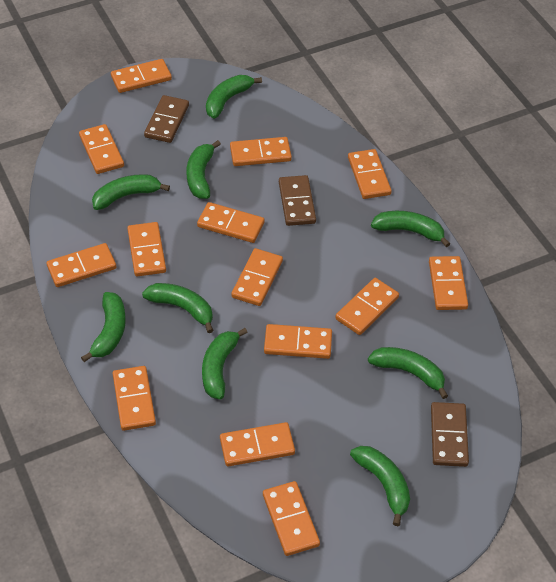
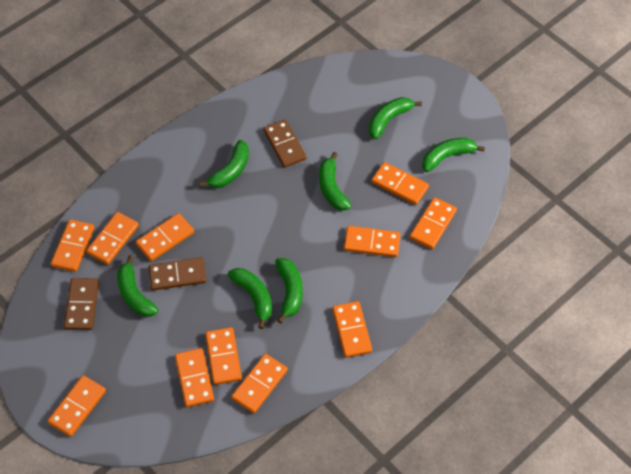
green banana: 9 -> 7
orange domino: 14 -> 11

